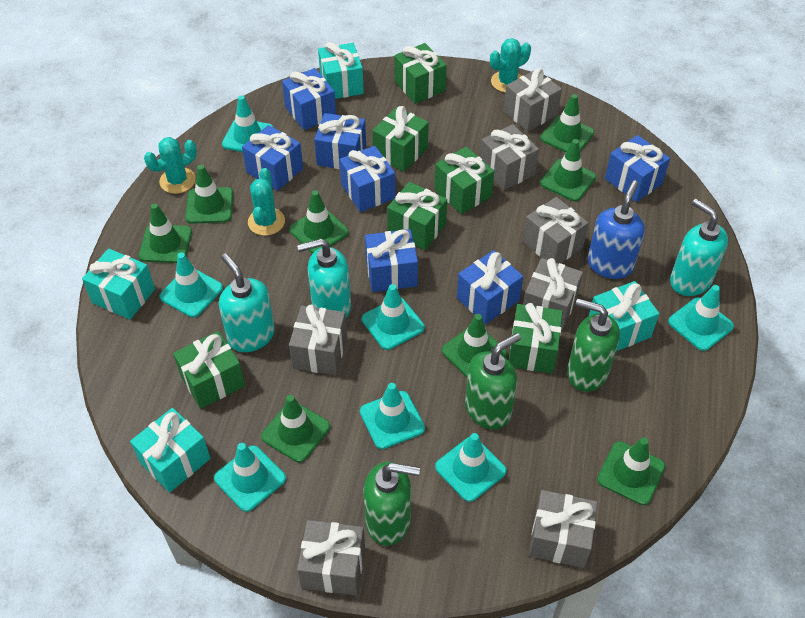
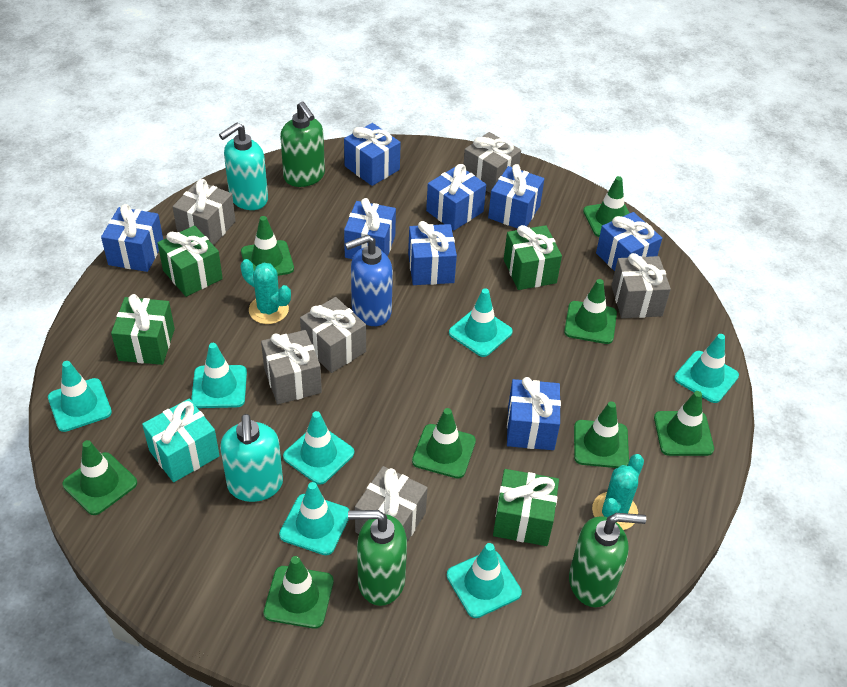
blue gift: 7 -> 8
green gift: 6 -> 4
grey gift: 7 -> 6
turquoise cactus: 3 -> 2
turquoise gift: 4 -> 1
turquoise soap dispenser: 3 -> 2

